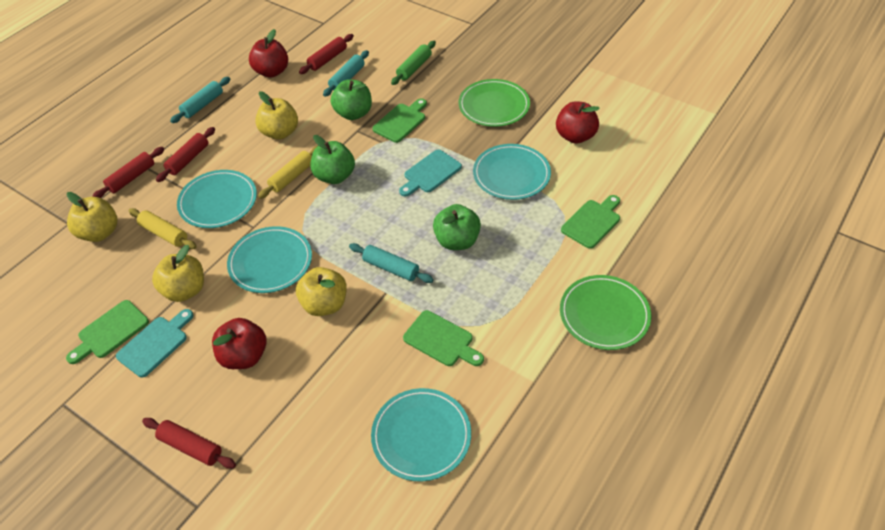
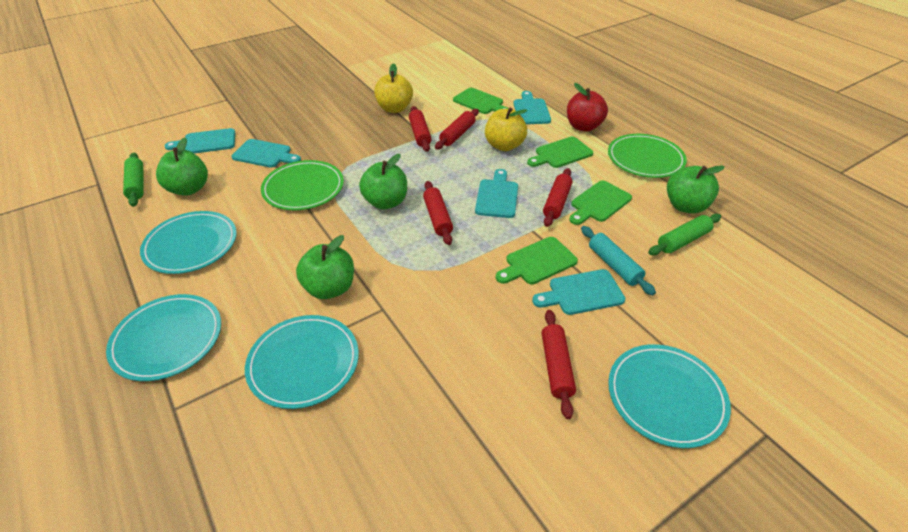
green apple: 3 -> 4
green rolling pin: 1 -> 2
red apple: 3 -> 1
red rolling pin: 4 -> 5
turquoise cutting board: 2 -> 5
turquoise rolling pin: 3 -> 1
yellow apple: 4 -> 2
yellow rolling pin: 2 -> 0

